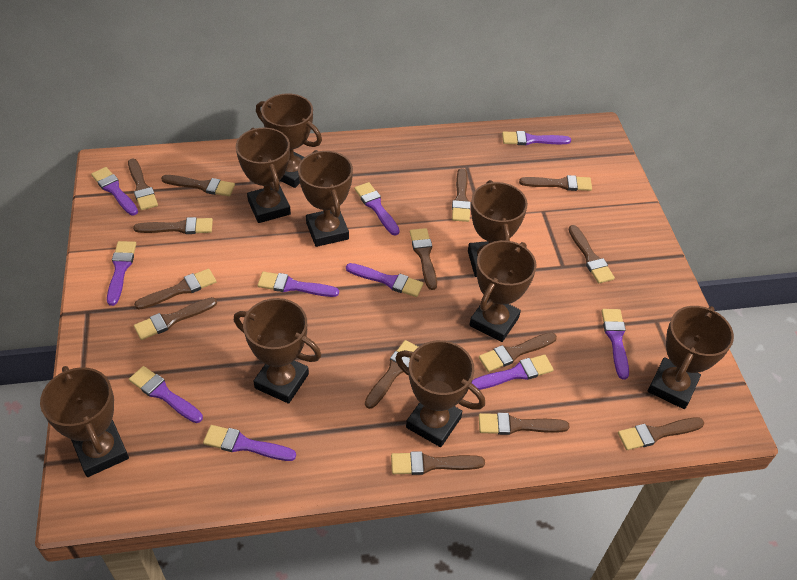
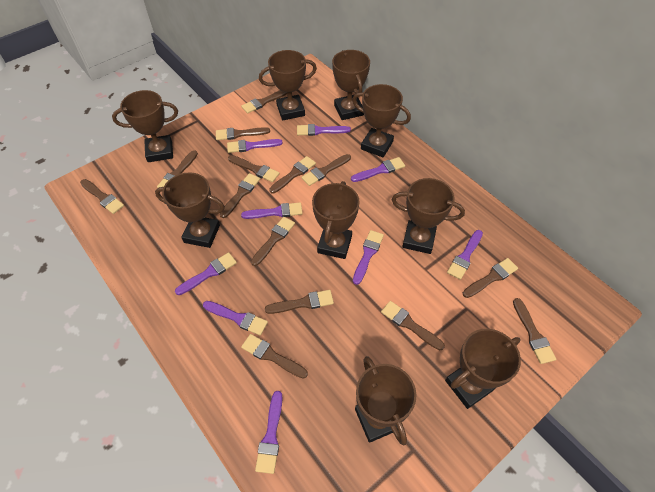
purple brush: 10 -> 9

